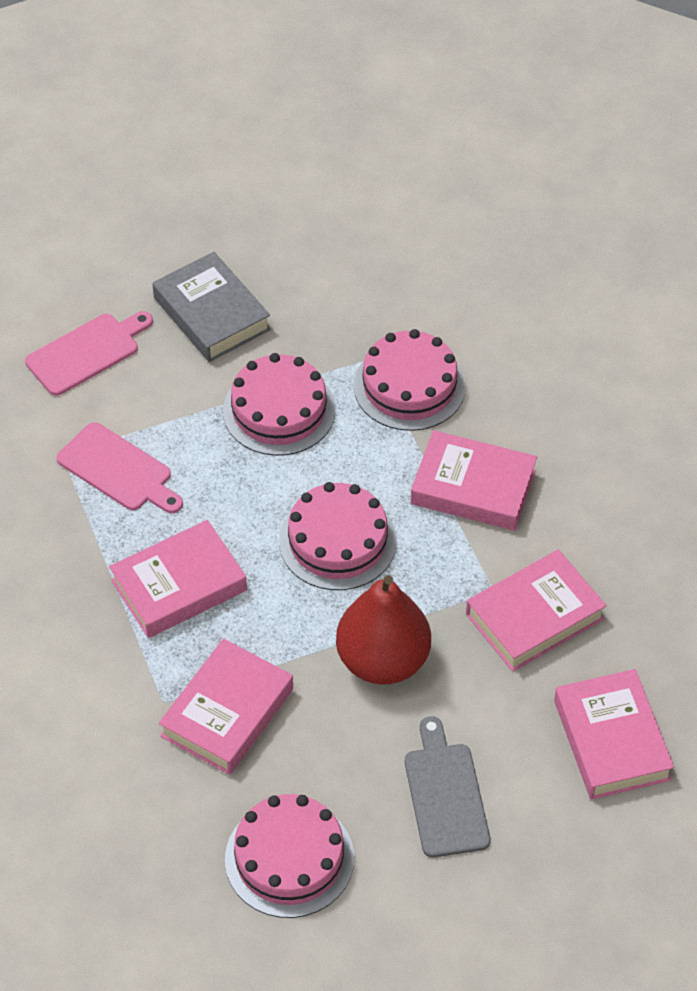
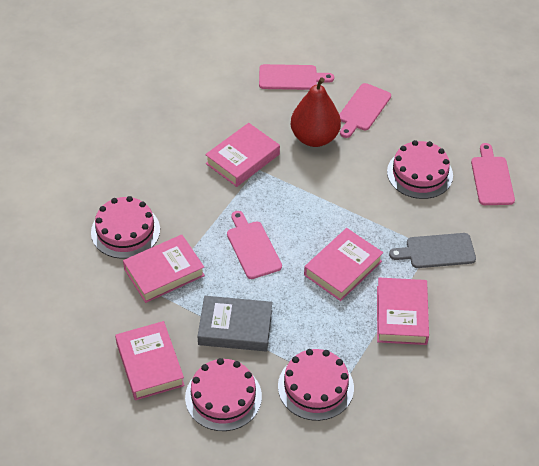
pink cutting board: 2 -> 4

